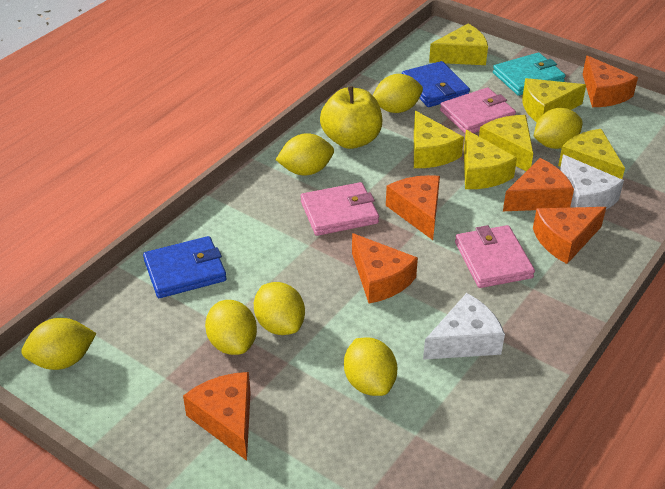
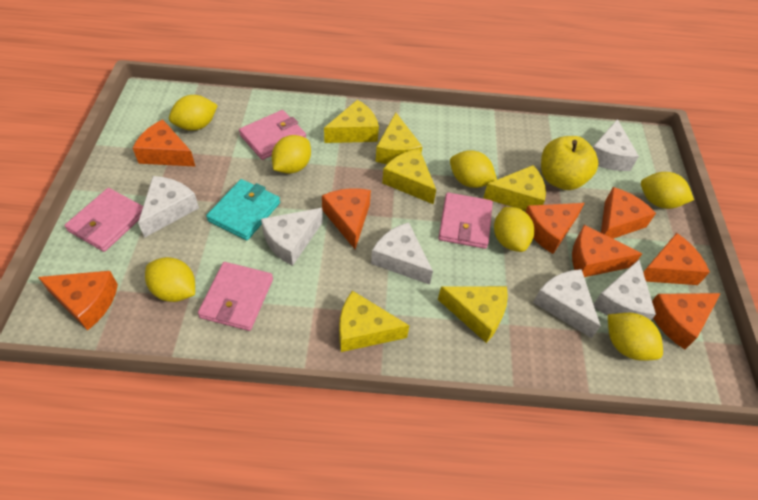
blue wallet: 2 -> 0
orange cheese: 6 -> 8
pink wallet: 3 -> 4
white cheese: 2 -> 6

